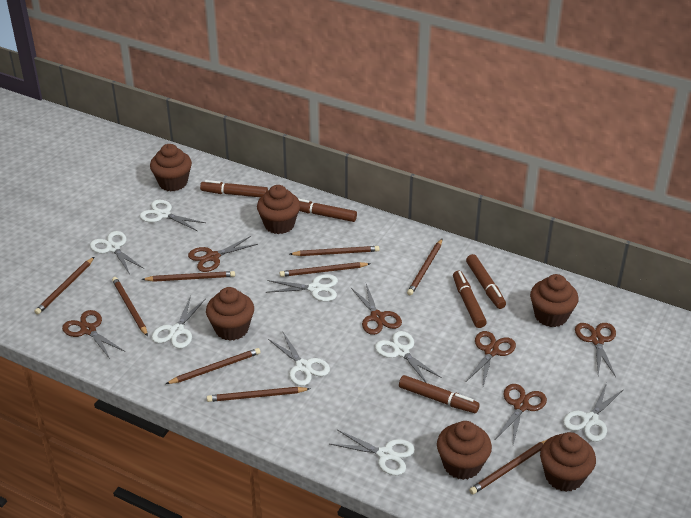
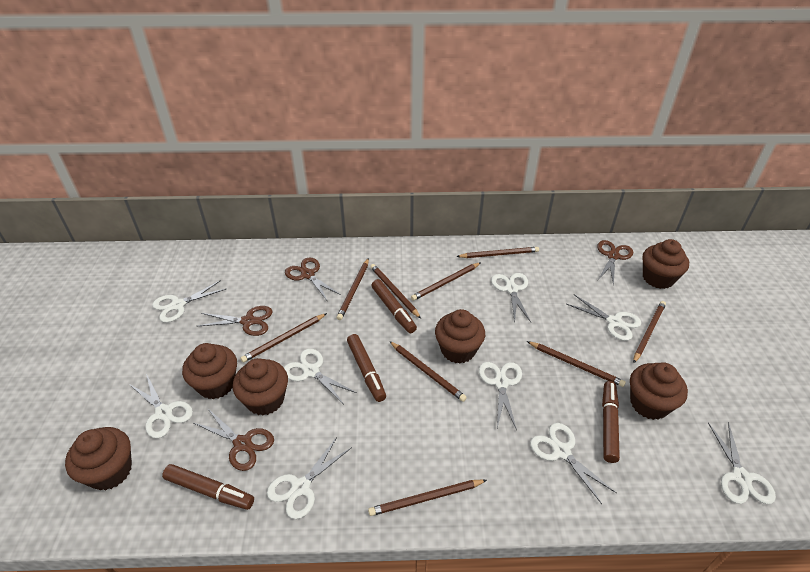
brown marker: 5 -> 4
brown scissors: 6 -> 4
white scissors: 8 -> 9

